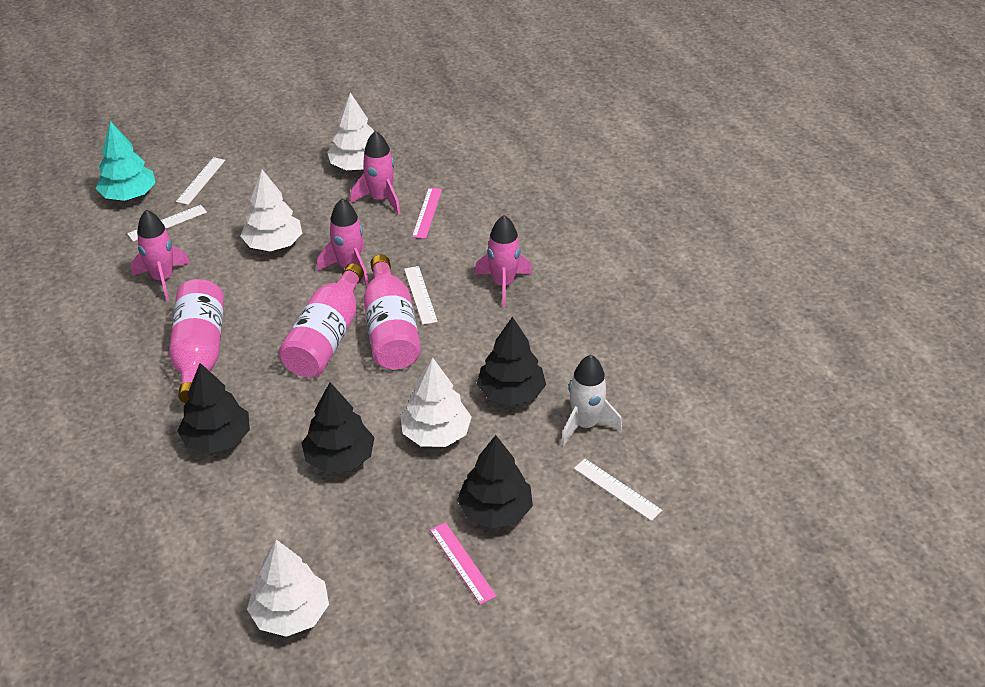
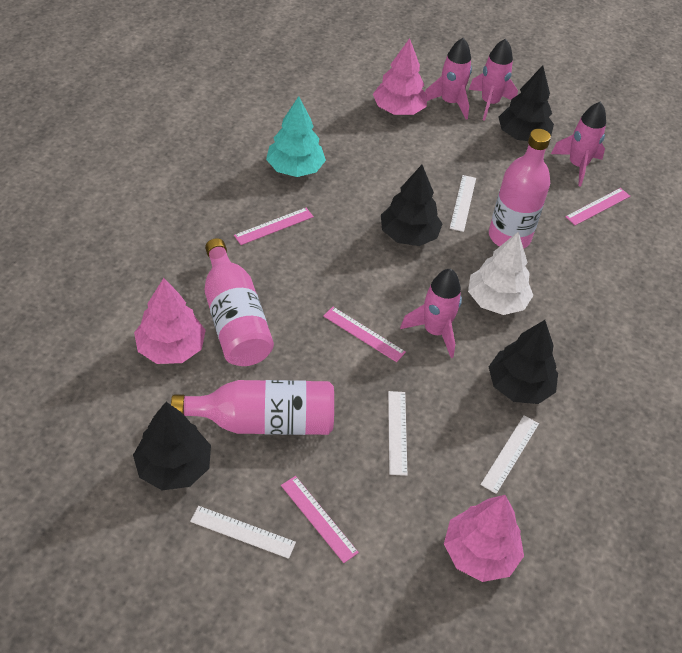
pink ruler: 2 -> 4
pink tree: 0 -> 3
white rocket: 1 -> 0
white tree: 4 -> 1

